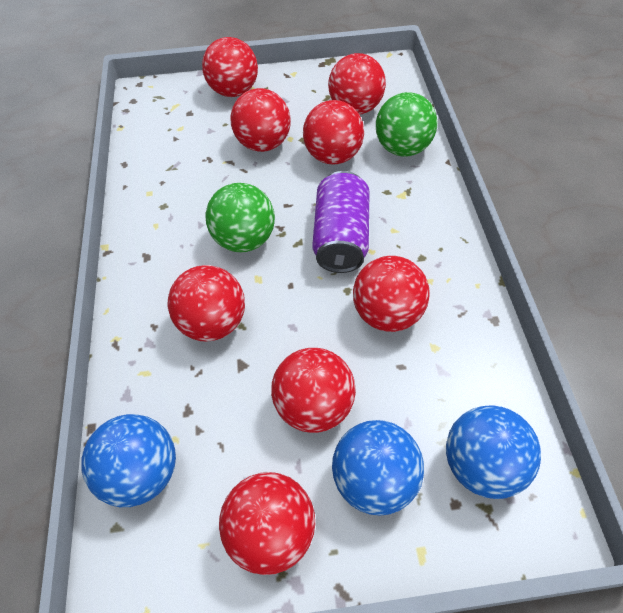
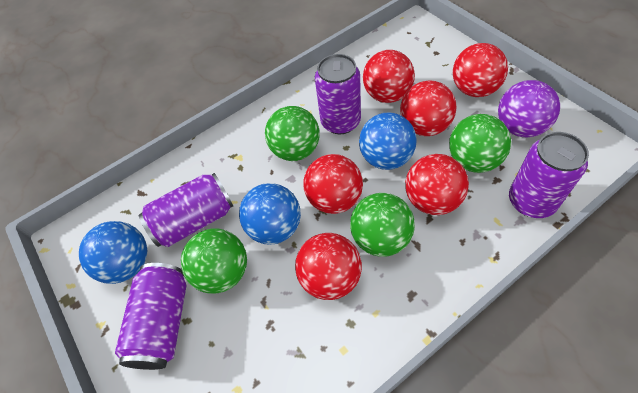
green ball: 2 -> 4
purple ball: 0 -> 1
purple can: 1 -> 4
red ball: 8 -> 6

